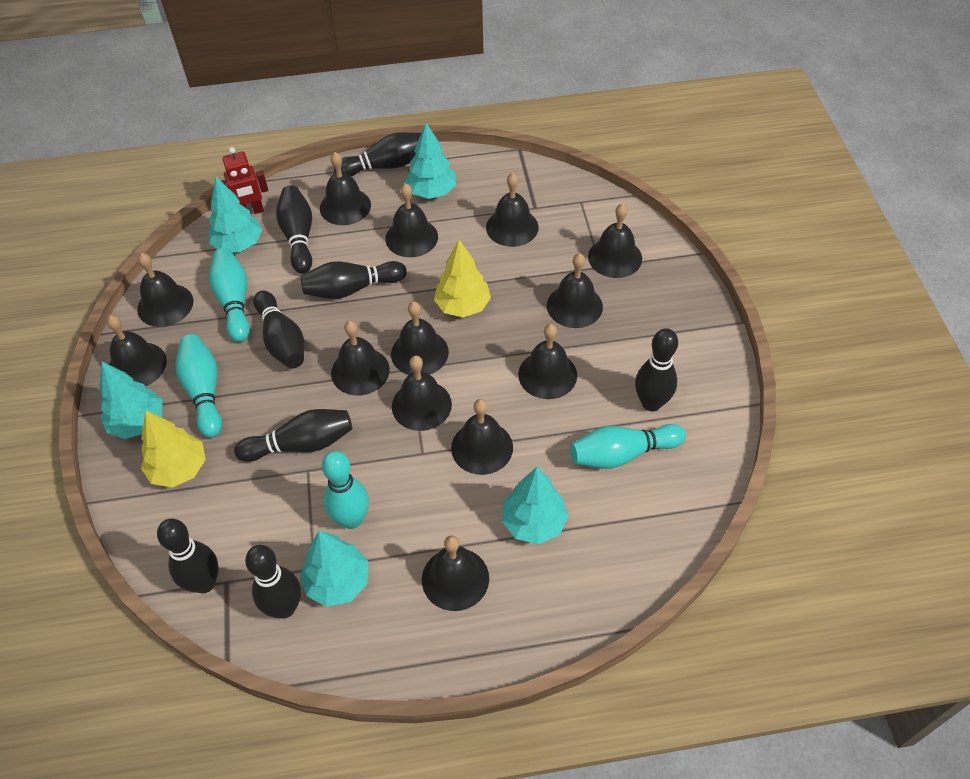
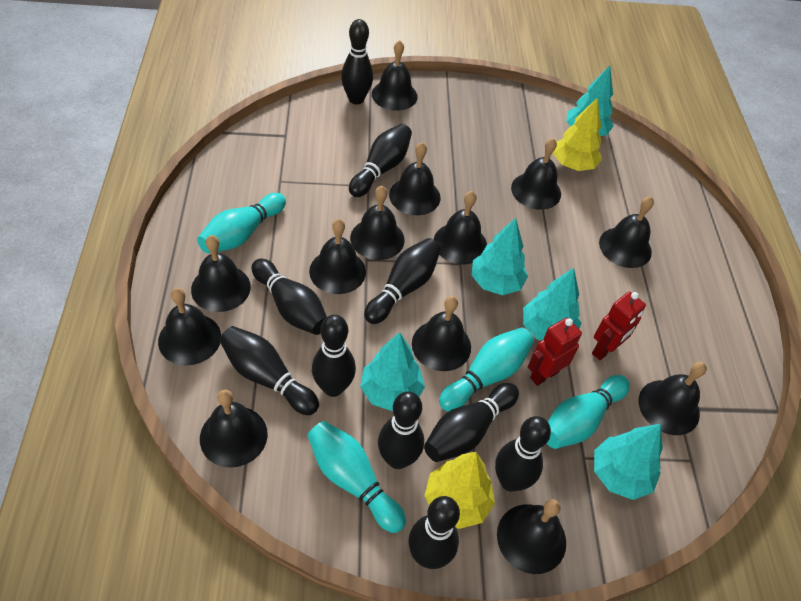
black bowling pin: 8 -> 10
red robot: 1 -> 2

